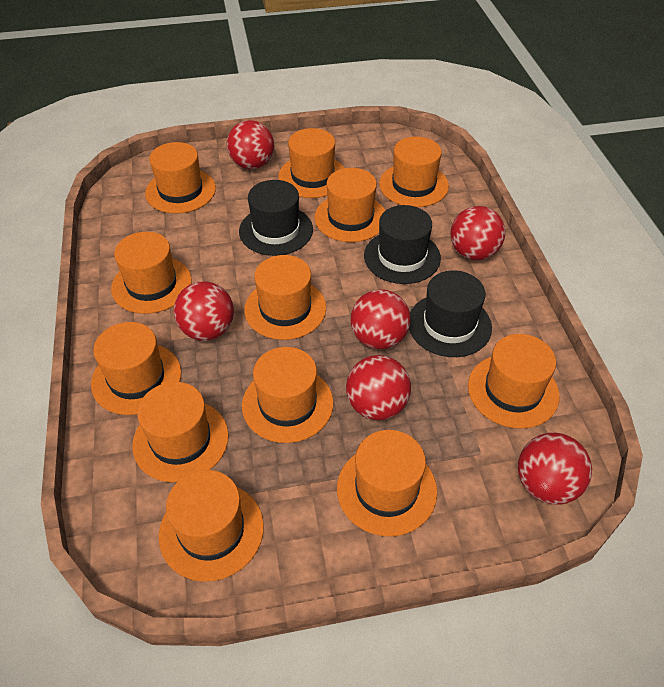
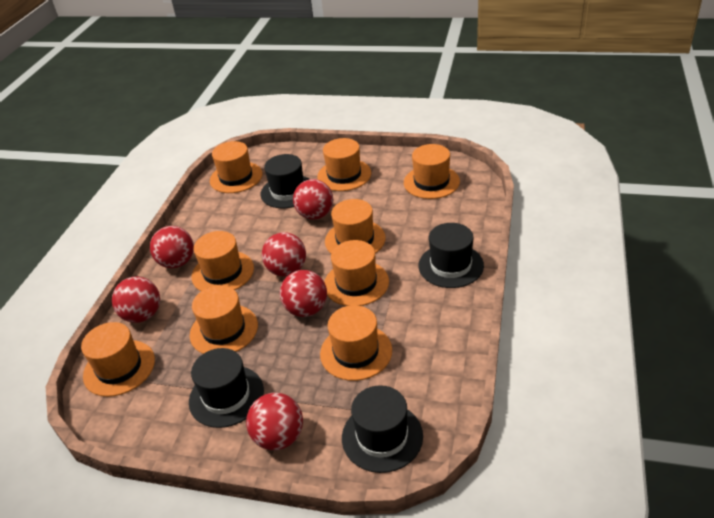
black hat: 3 -> 4
orange hat: 12 -> 9

